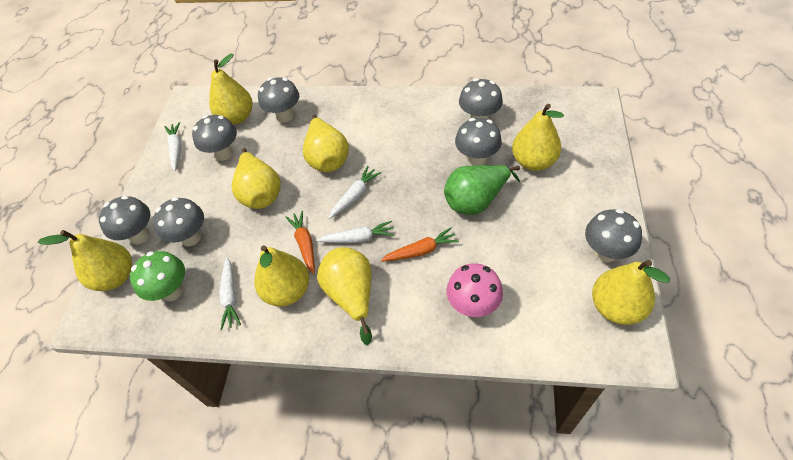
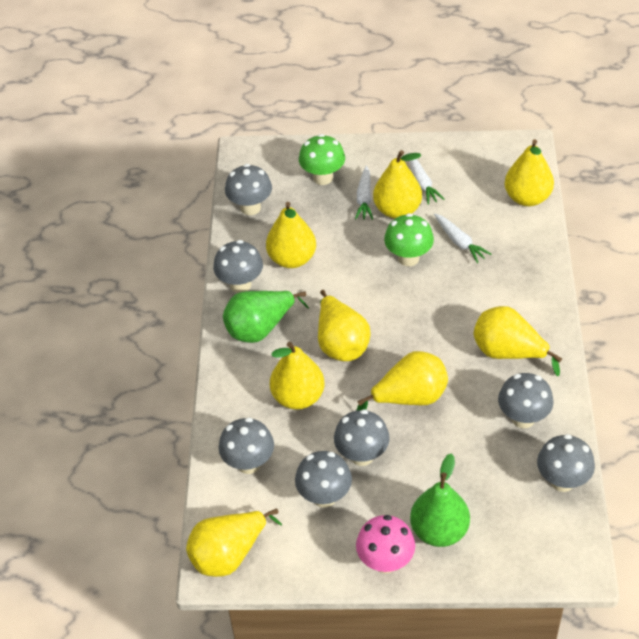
green mushroom: 1 -> 2
green pear: 1 -> 2
orange carrot: 2 -> 0
white carrot: 4 -> 3

